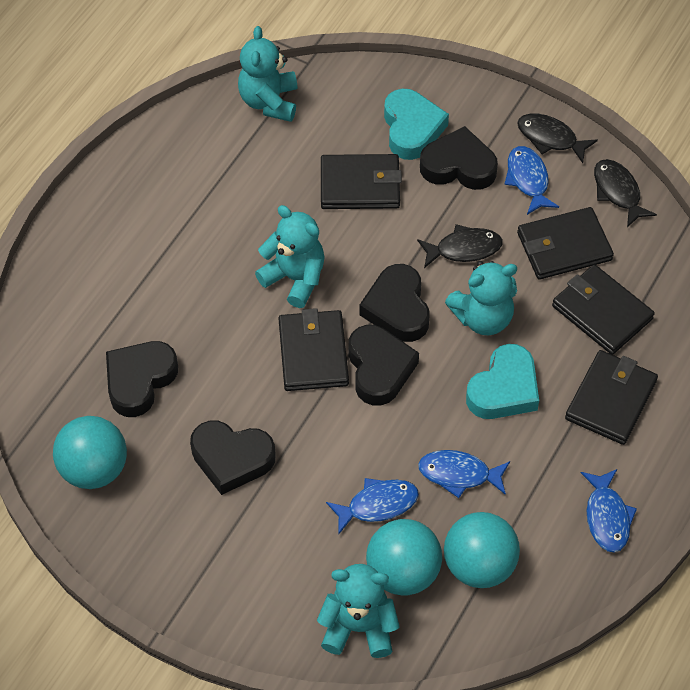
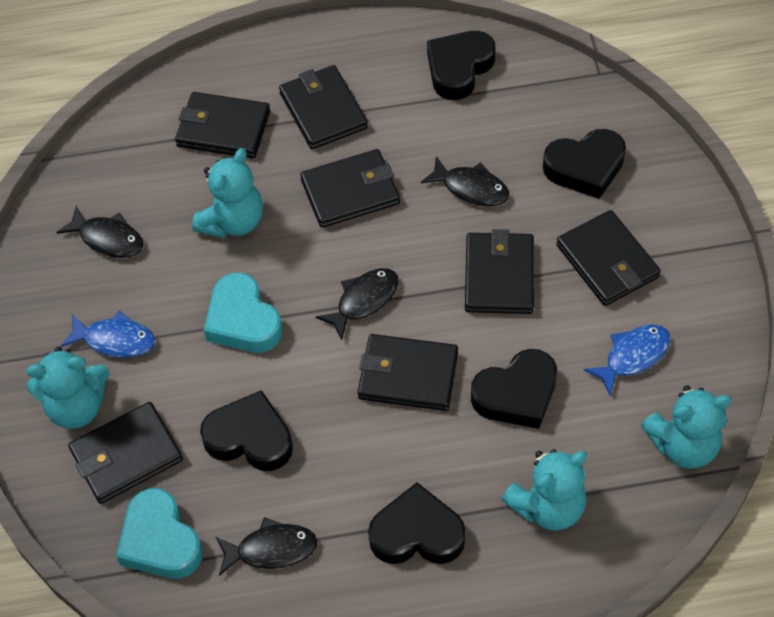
black fish: 3 -> 4
black wallet: 5 -> 7
blue fish: 4 -> 2
turquoise ball: 3 -> 0

